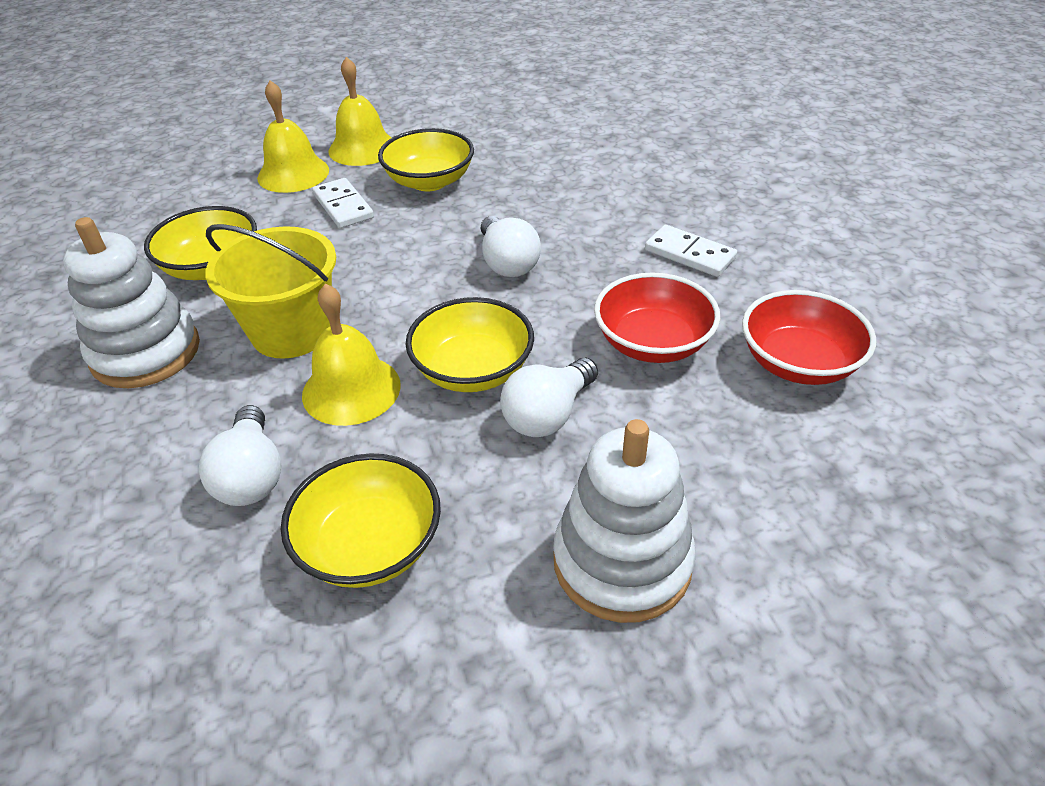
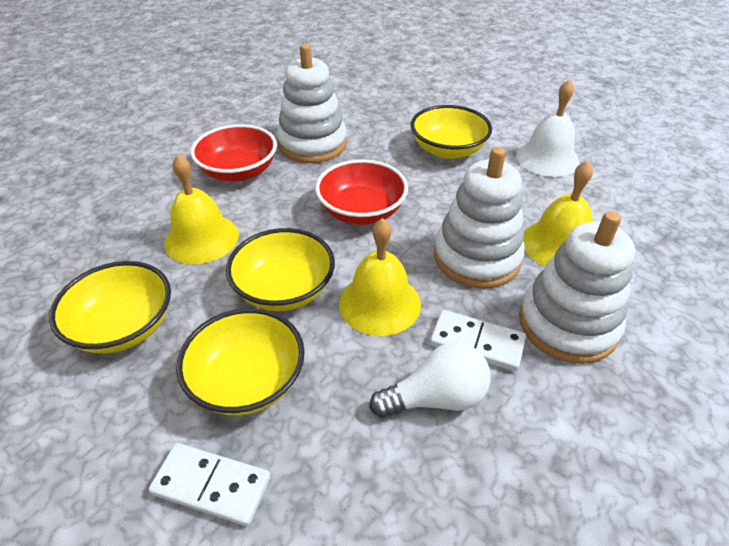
white bell: 0 -> 1
white light bulb: 3 -> 1
white stacking toy: 2 -> 3
yellow bucket: 1 -> 0

